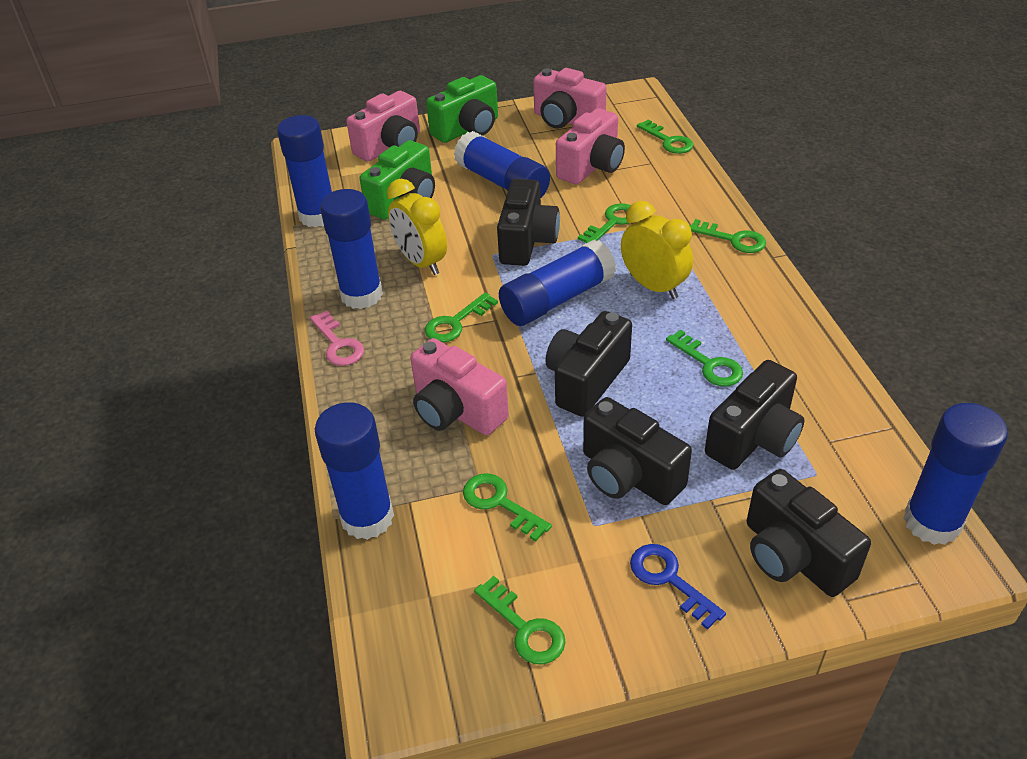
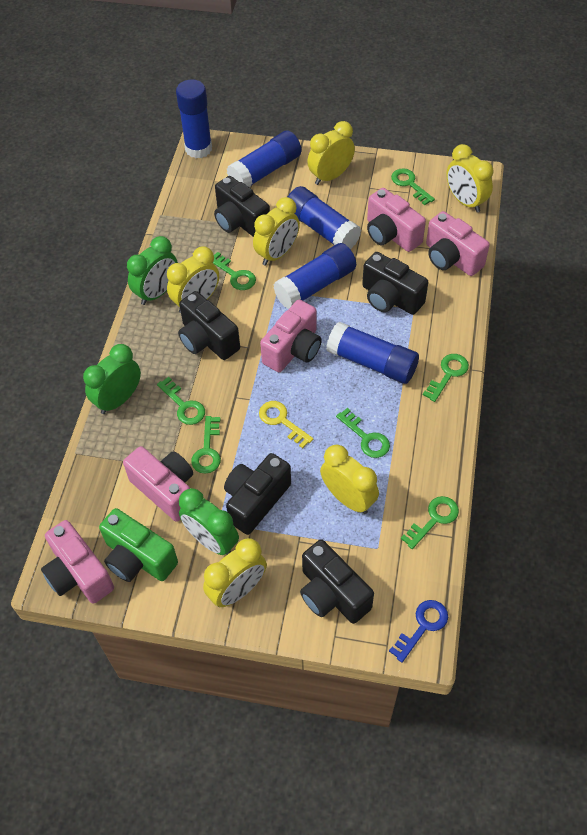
blue glue stick: 6 -> 5
green camera: 2 -> 1
green clock: 0 -> 3
pink camera: 4 -> 5
pink key: 1 -> 0
yellow clock: 2 -> 6
yellow key: 0 -> 1

